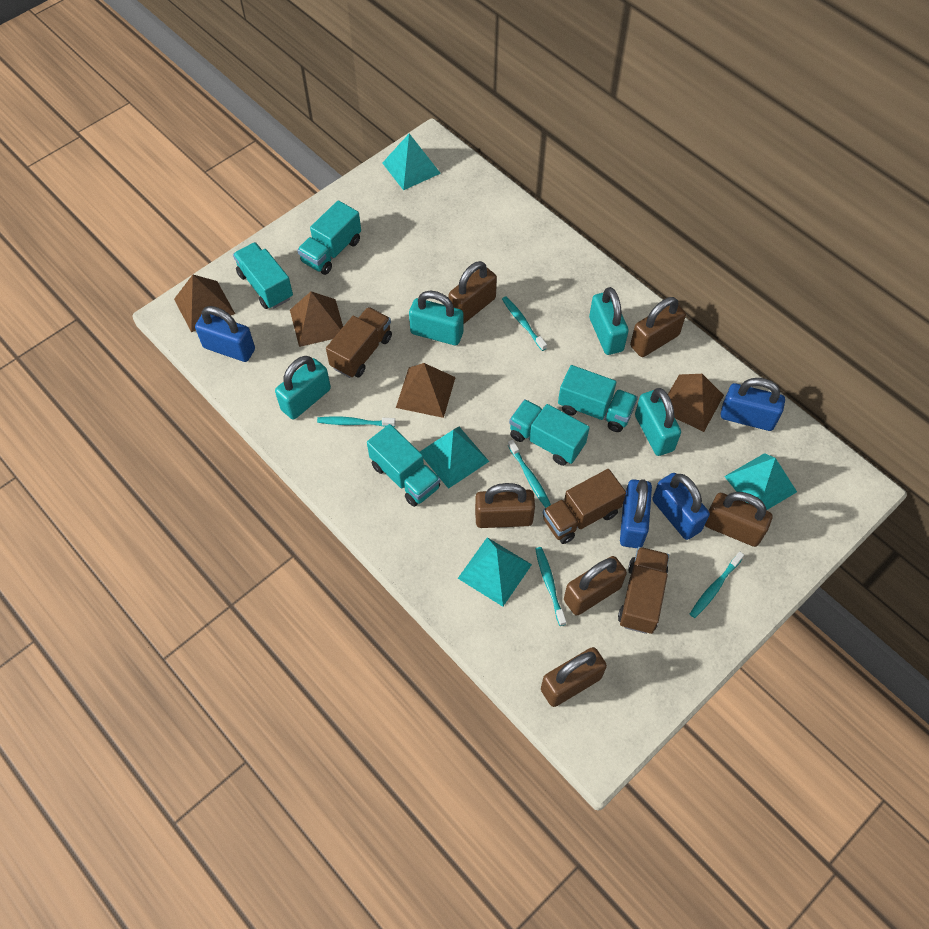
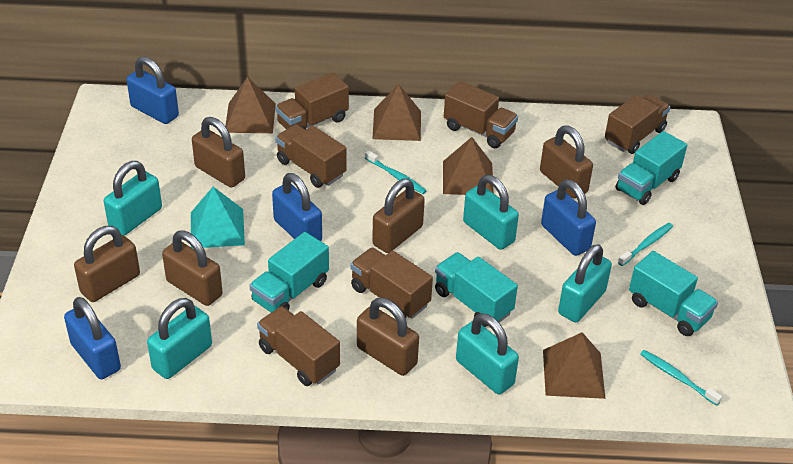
brown truck: 3 -> 6
turquoise padlock: 4 -> 5
turquoise pyramid: 4 -> 1
turquoise toothbrush: 5 -> 3
turquoise truck: 5 -> 4

